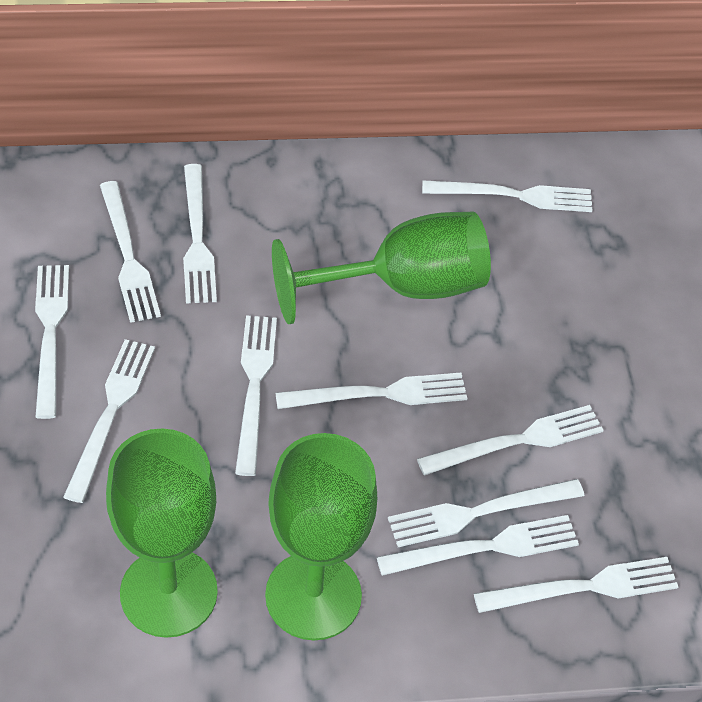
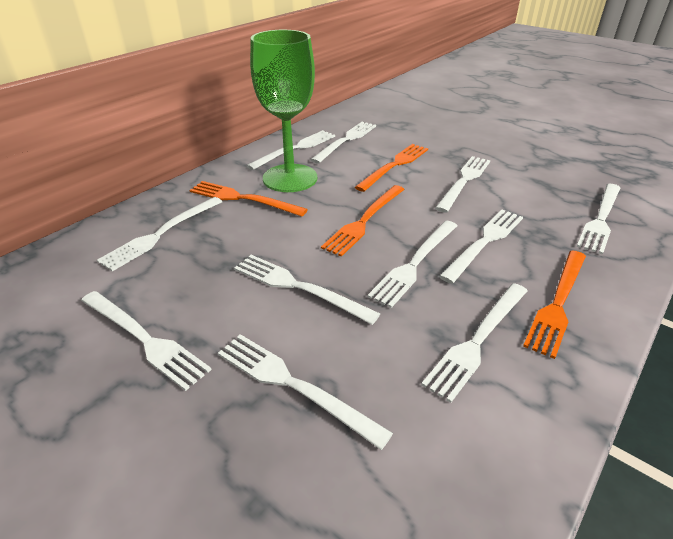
green goblet: 3 -> 1
orange fork: 0 -> 4

